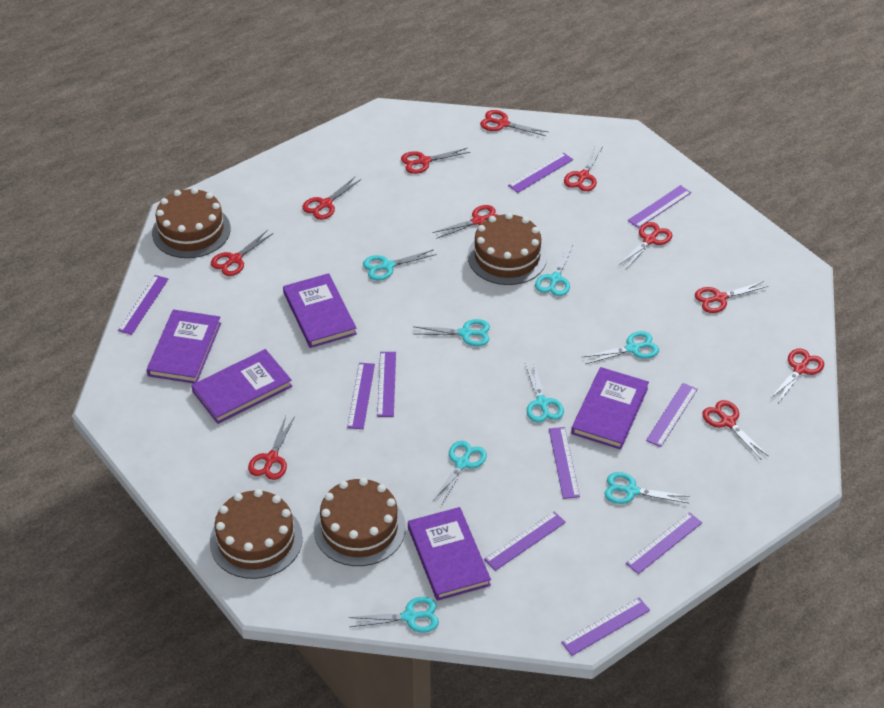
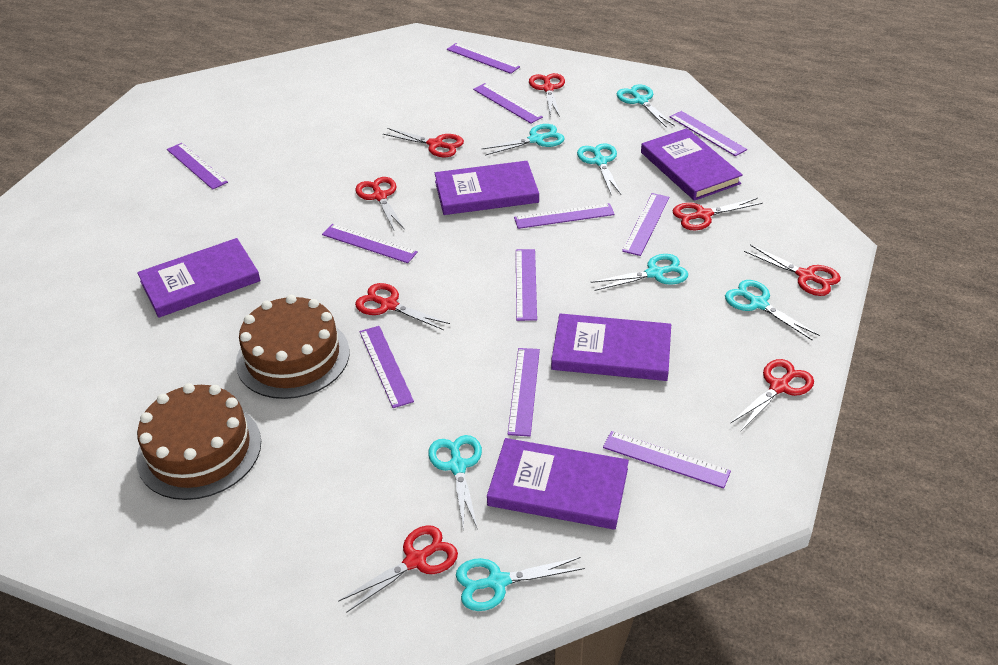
brown cake: 4 -> 2
purple ruler: 10 -> 11
red scissors: 11 -> 8
turquoise scissors: 8 -> 7

